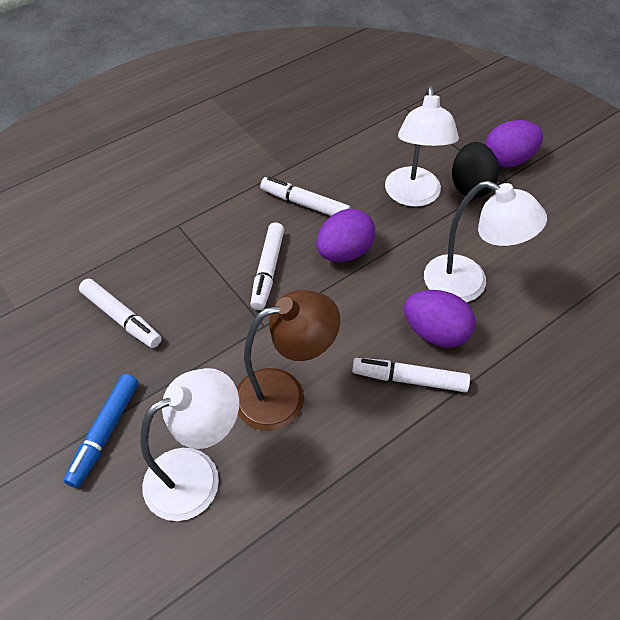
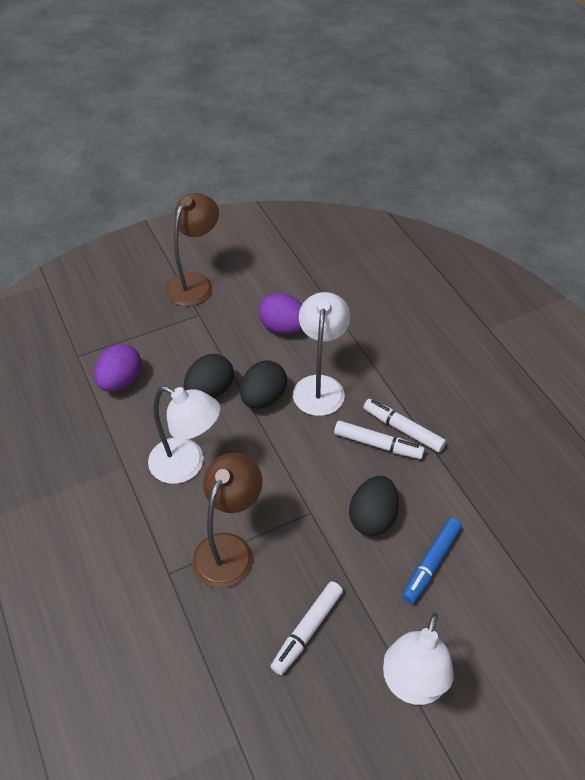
black egg: 1 -> 3
brown lamp: 1 -> 2
purple egg: 3 -> 2
white marker: 4 -> 3

